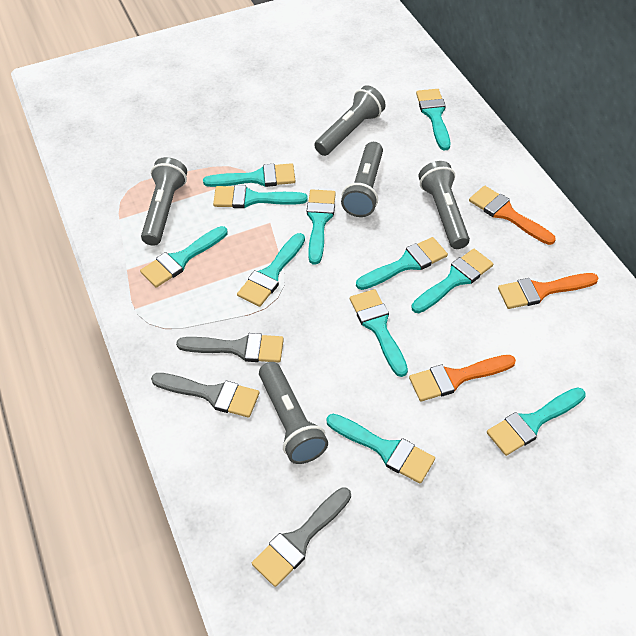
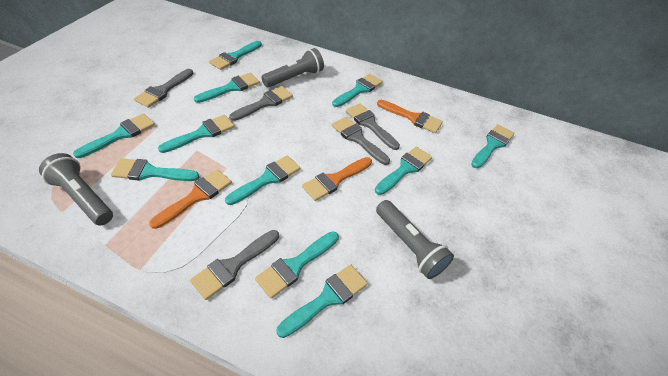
grey brush: 3 -> 5
grey flashlight: 5 -> 3

